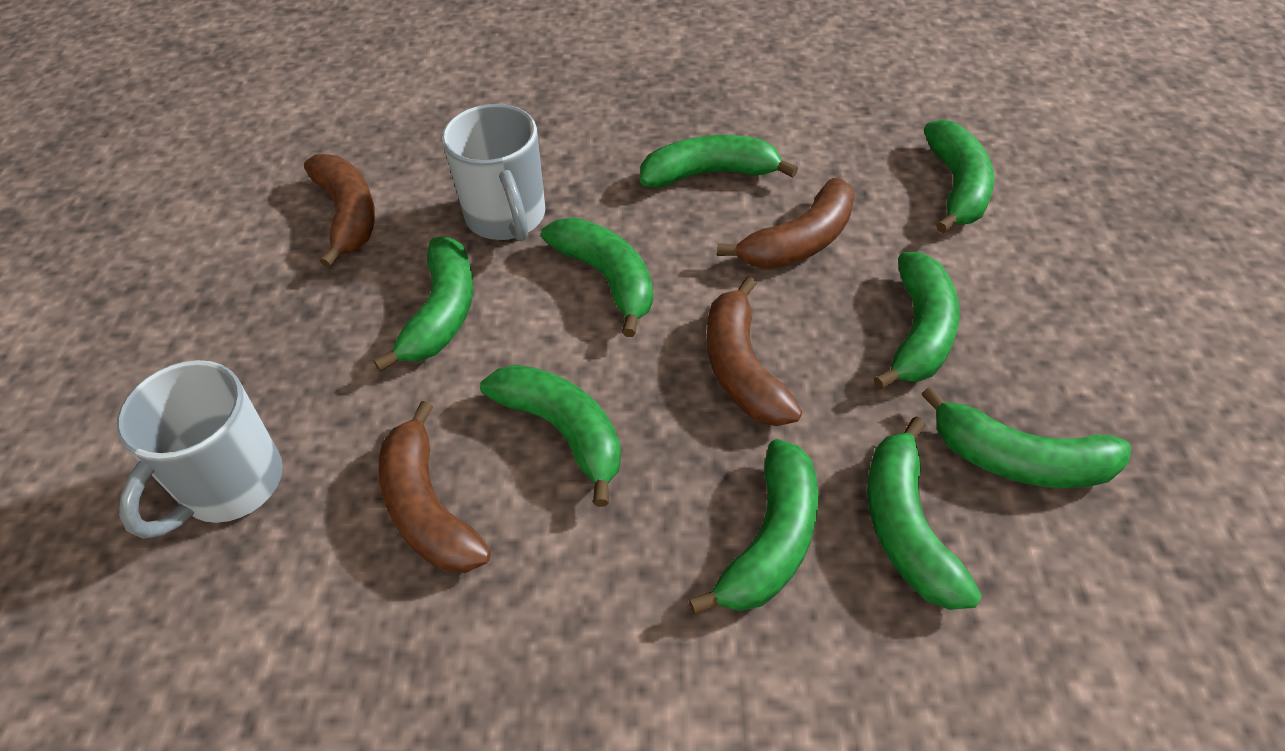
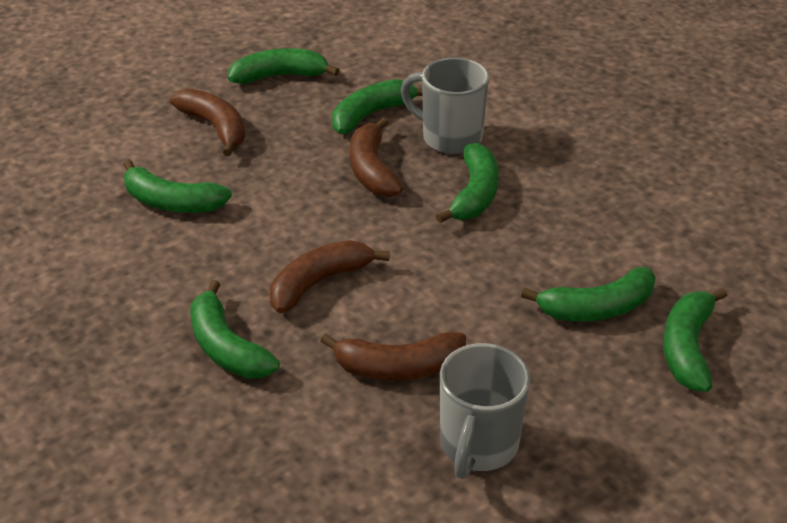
green banana: 9 -> 7

